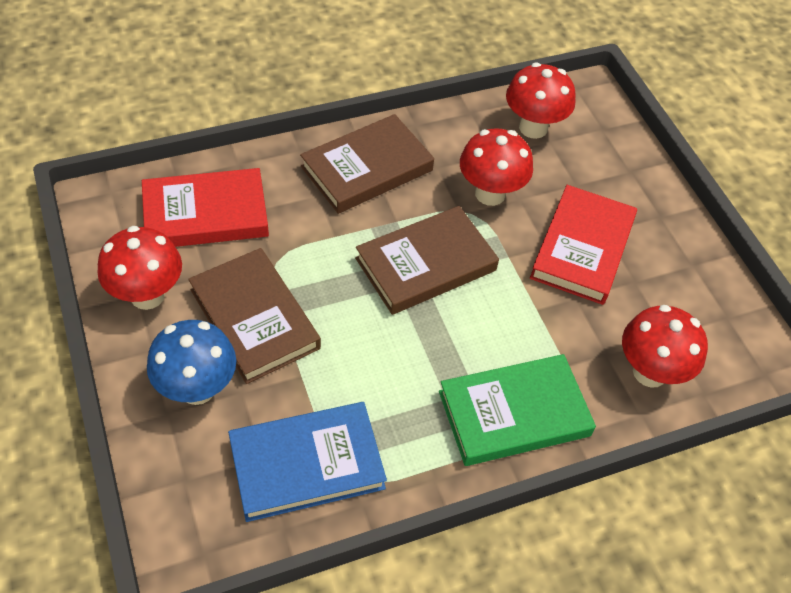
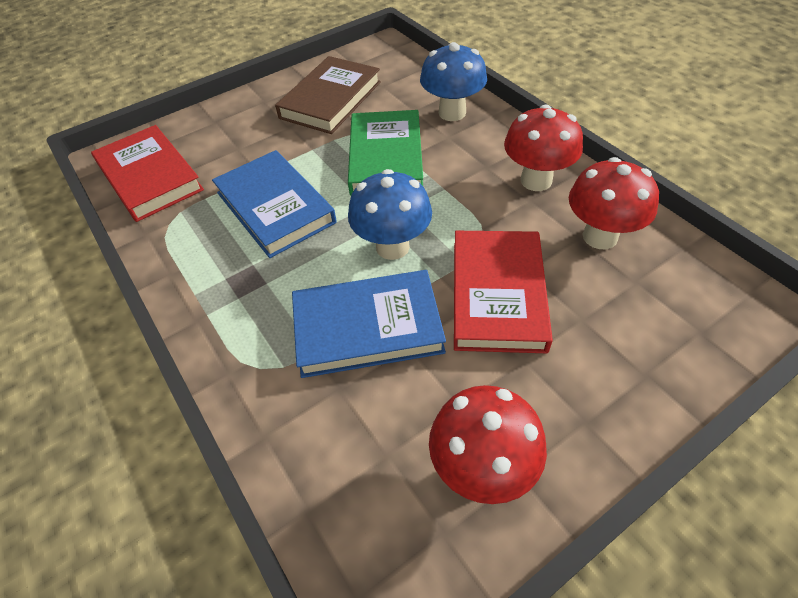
blue book: 1 -> 2
blue mushroom: 1 -> 2
brown book: 3 -> 1
red mushroom: 4 -> 3

